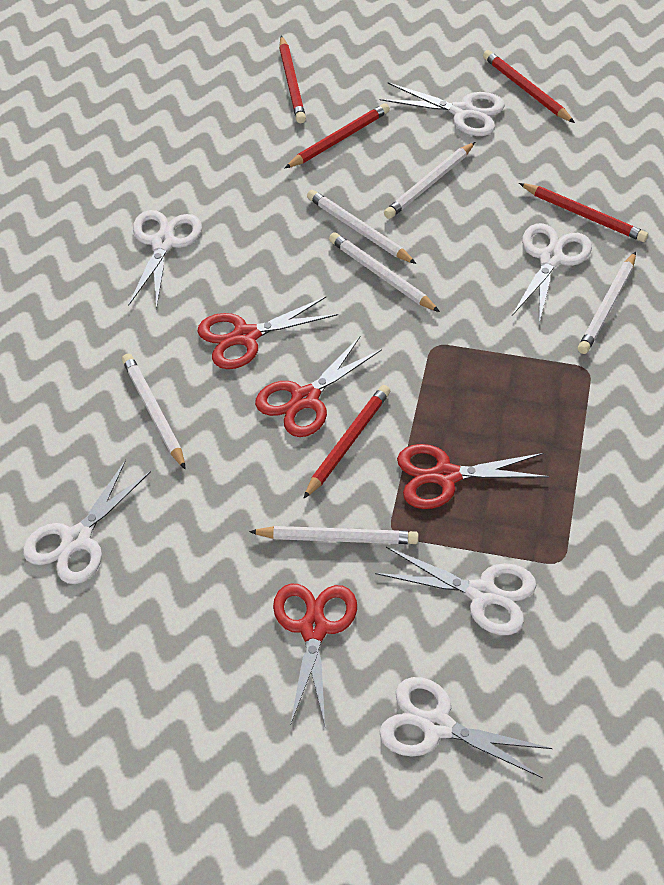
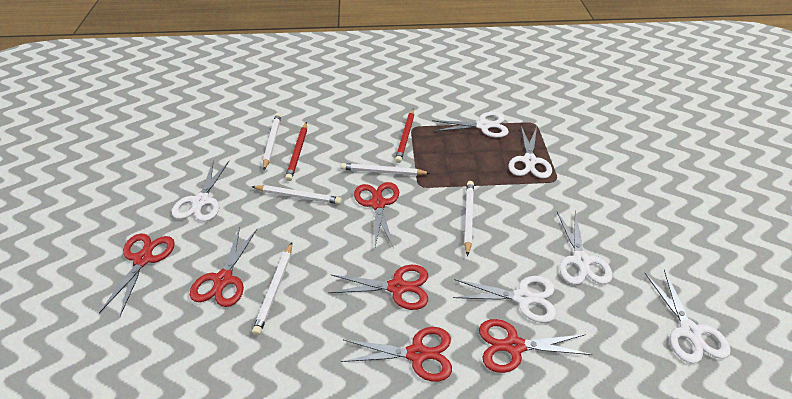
red pencil: 5 -> 2
red scissors: 4 -> 6
white pencil: 6 -> 5

